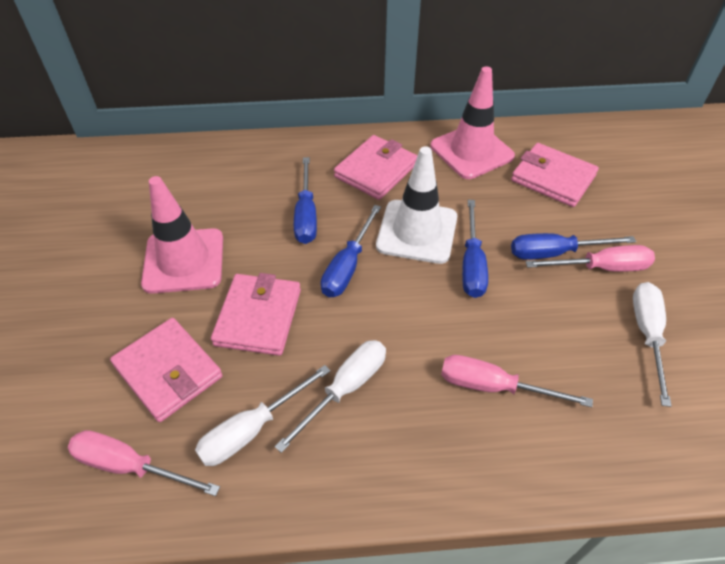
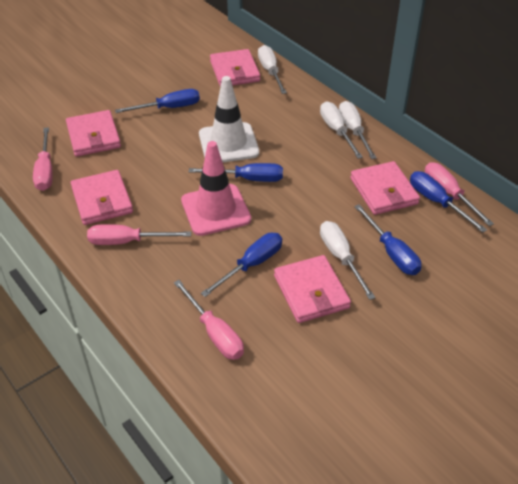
blue screwdriver: 4 -> 5
pink screwdriver: 3 -> 4
pink traffic cone: 2 -> 1
pink wallet: 4 -> 5
white screwdriver: 3 -> 4

